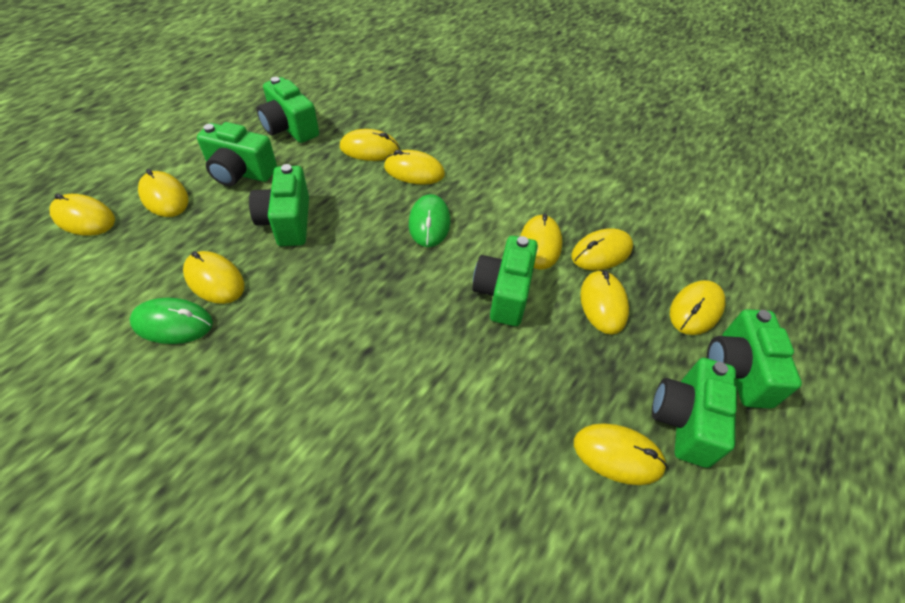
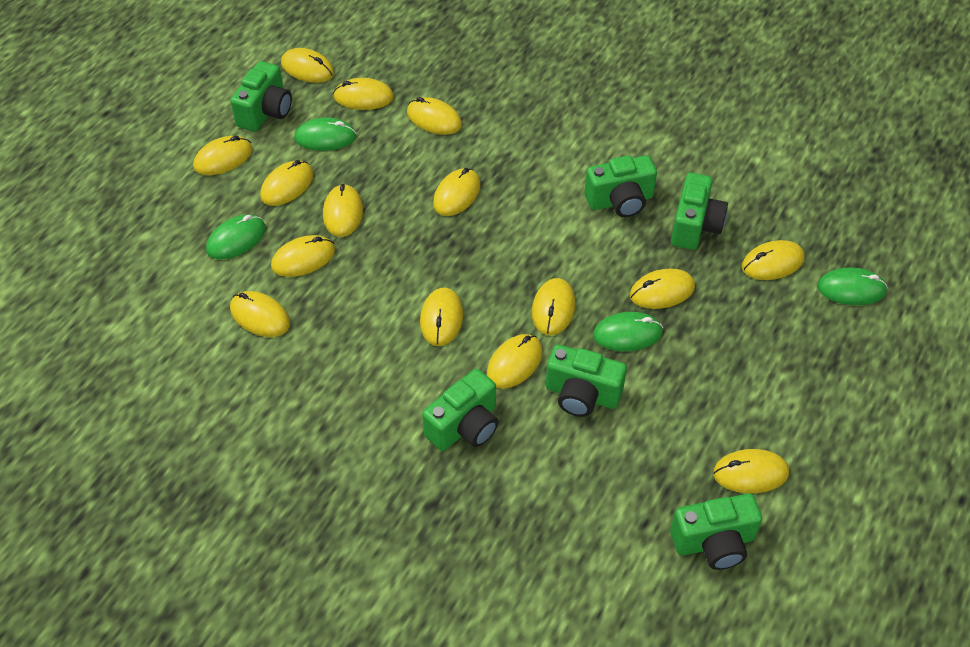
green mouse: 2 -> 4
yellow mouse: 10 -> 15

